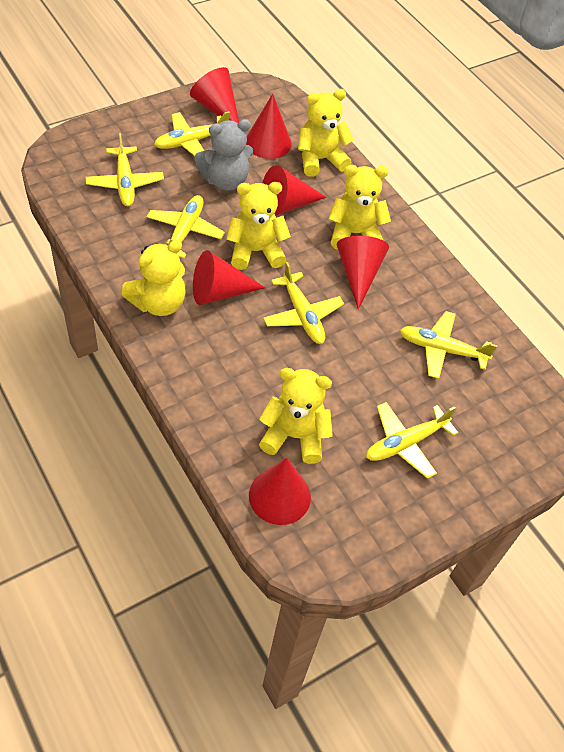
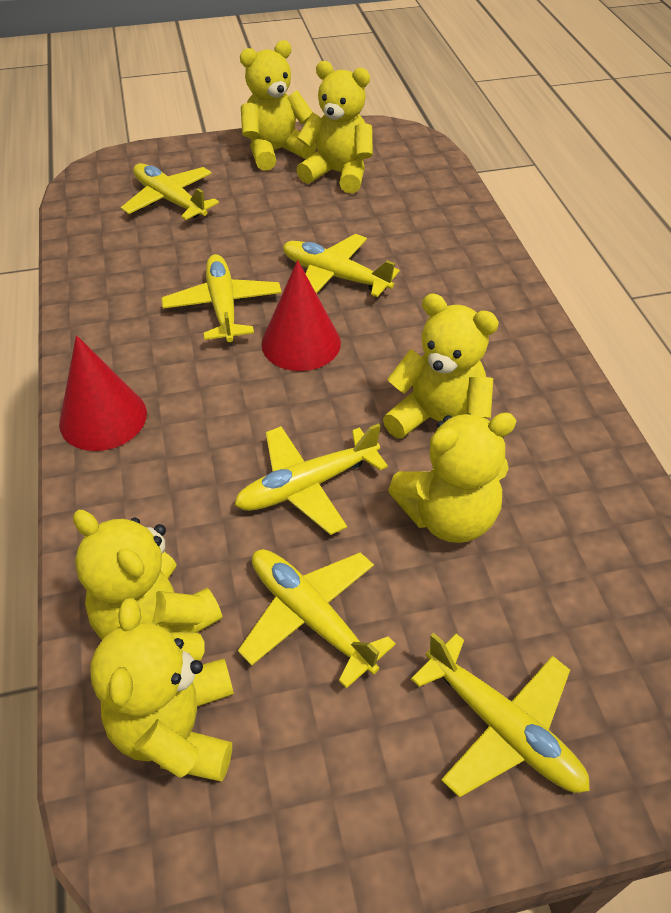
grey teddy bear: 1 -> 0
red cone: 6 -> 2
yellow teddy bear: 5 -> 6

